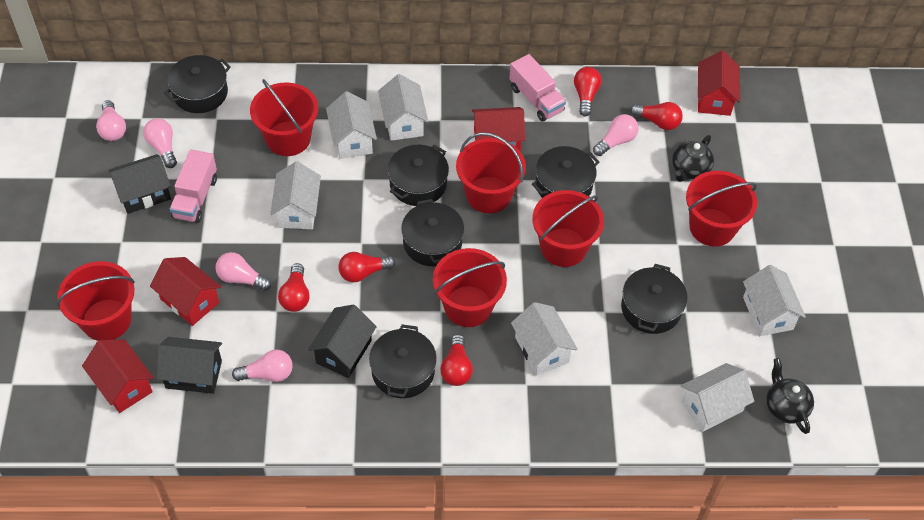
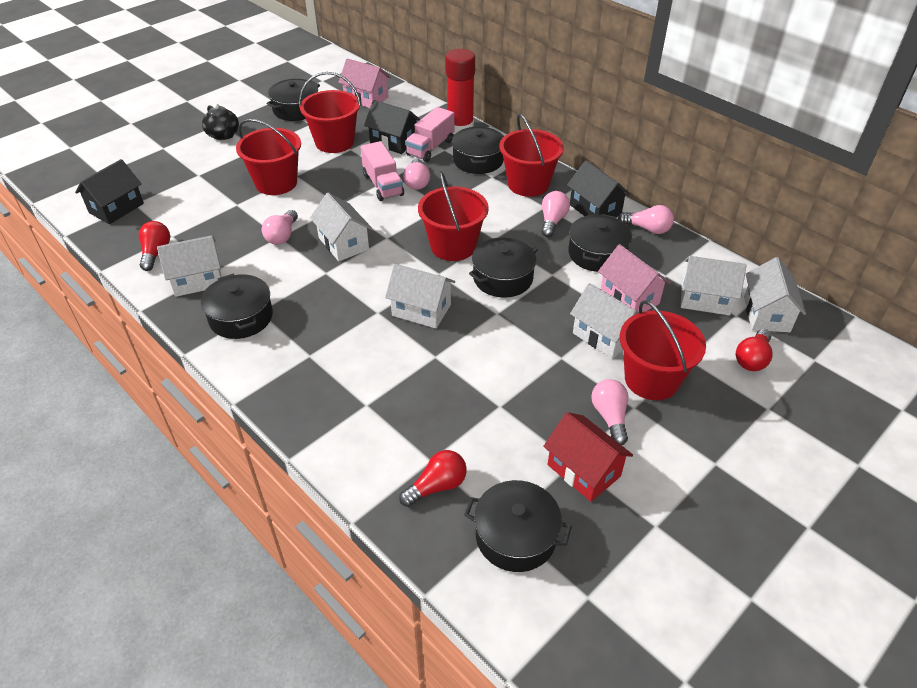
black teapot: 2 -> 1
pink house: 0 -> 2
red bucket: 6 -> 5
red glue stick: 0 -> 1
red house: 4 -> 1
red light bulb: 5 -> 3

